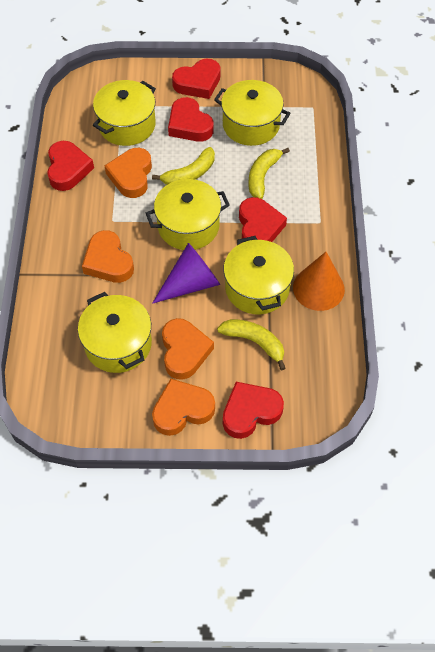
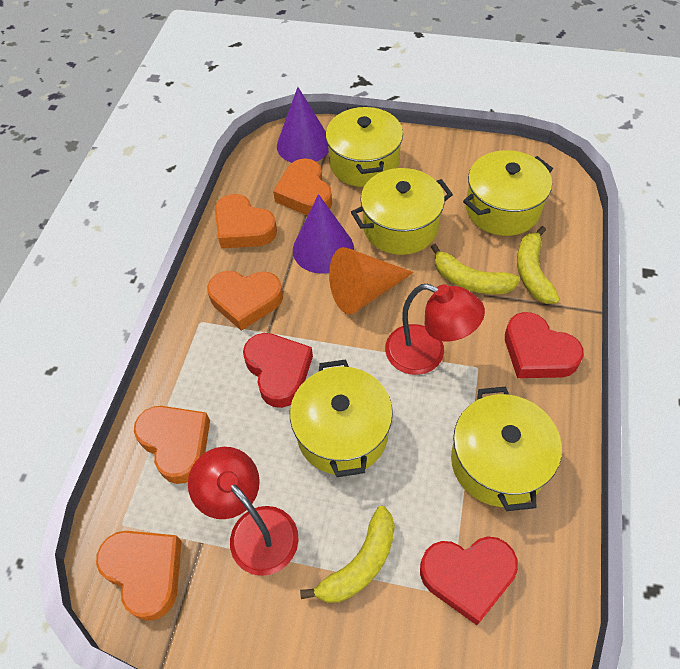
orange heart: 4 -> 5
purple cone: 1 -> 2
red heart: 5 -> 3
red lamp: 0 -> 2

